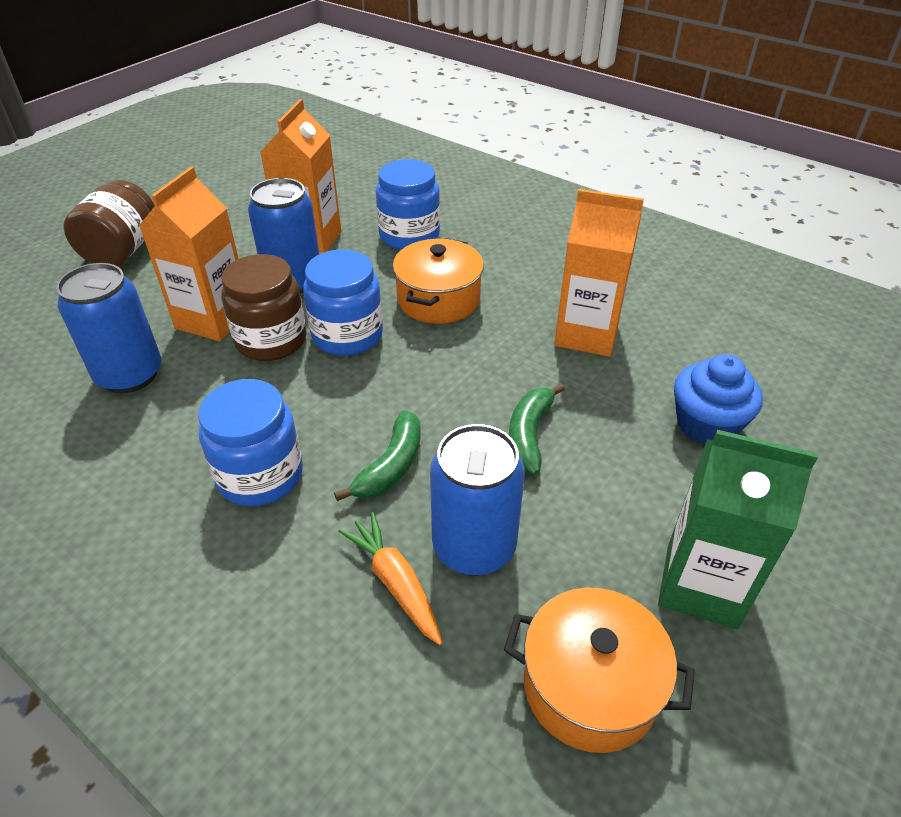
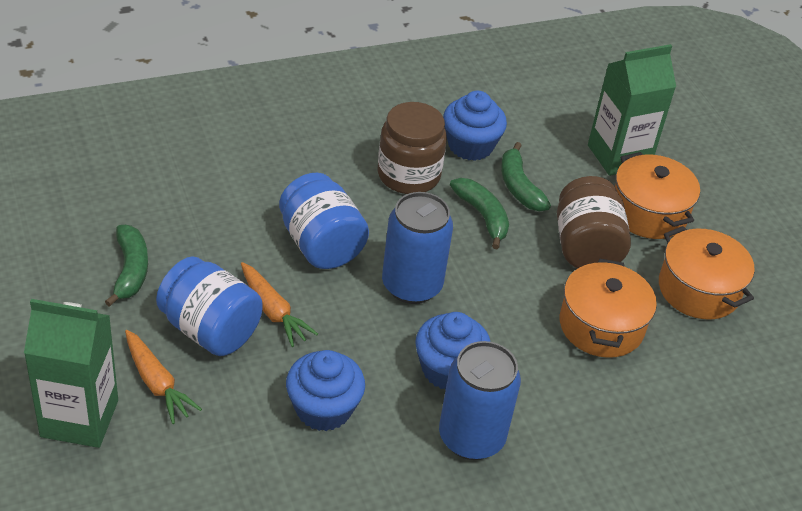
blue can: 3 -> 2
blue cupcake: 1 -> 3
blue jar: 3 -> 2
green banana: 2 -> 3
green carton: 1 -> 2
orange carrot: 1 -> 2
orange carton: 3 -> 0
orange pot: 2 -> 3

